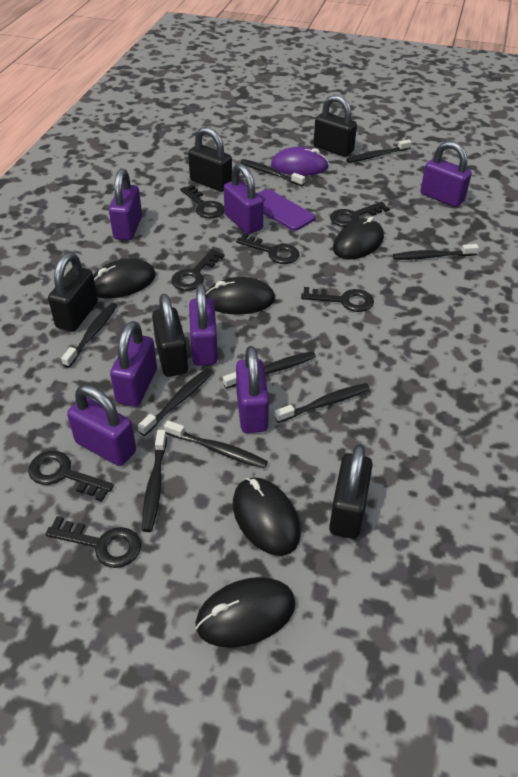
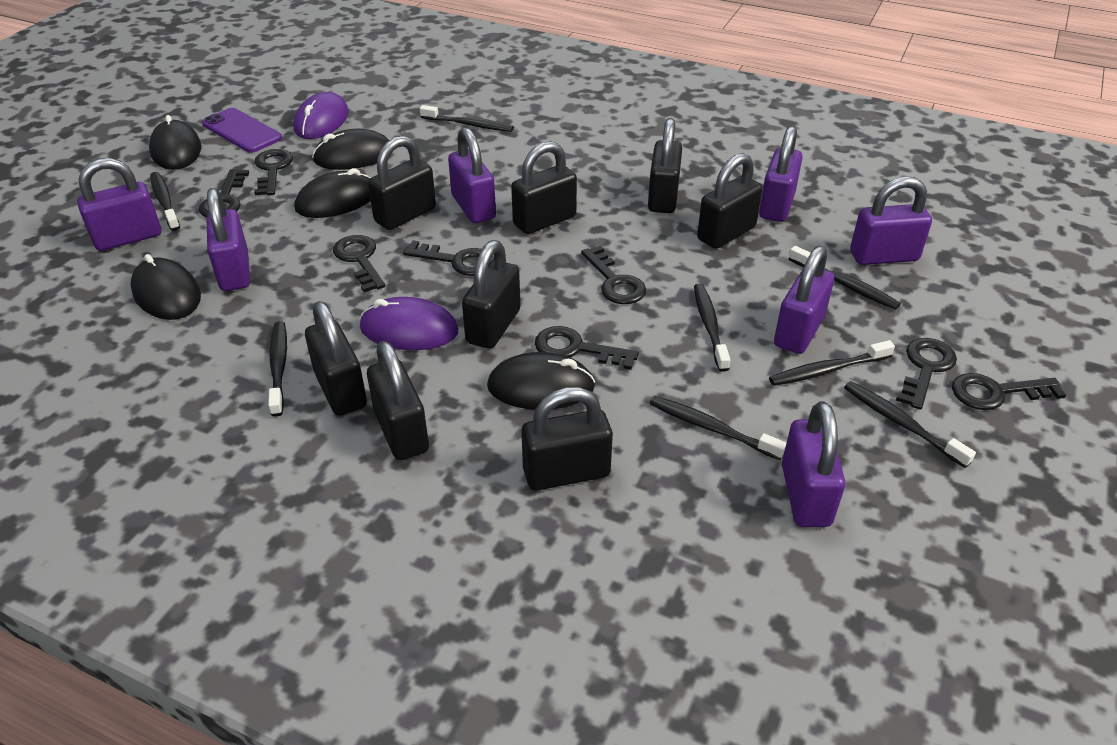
black key: 7 -> 8
black padlock: 5 -> 8
black toothbrush: 9 -> 8
purple mouse: 1 -> 2

